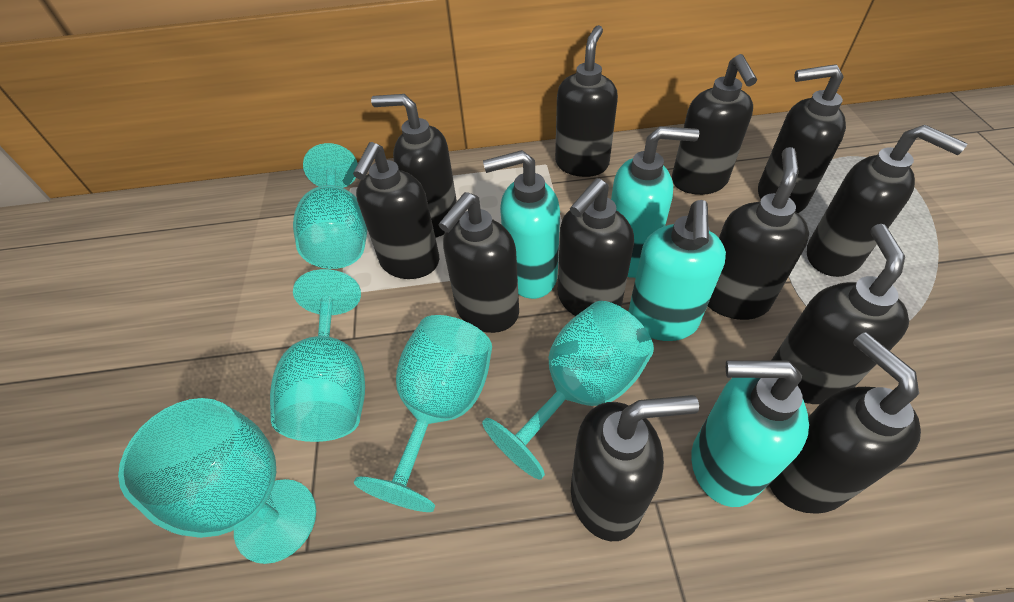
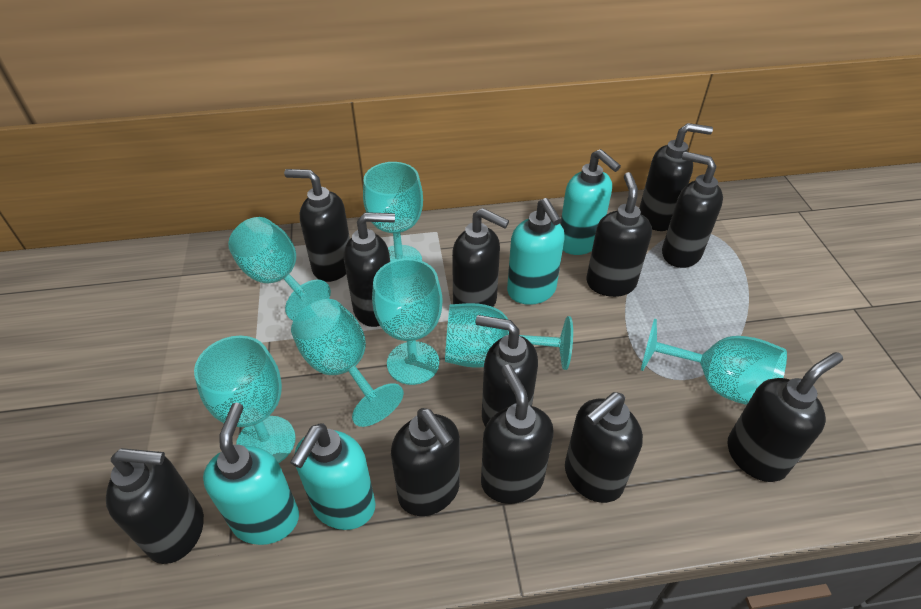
turquoise goblet: 5 -> 7

